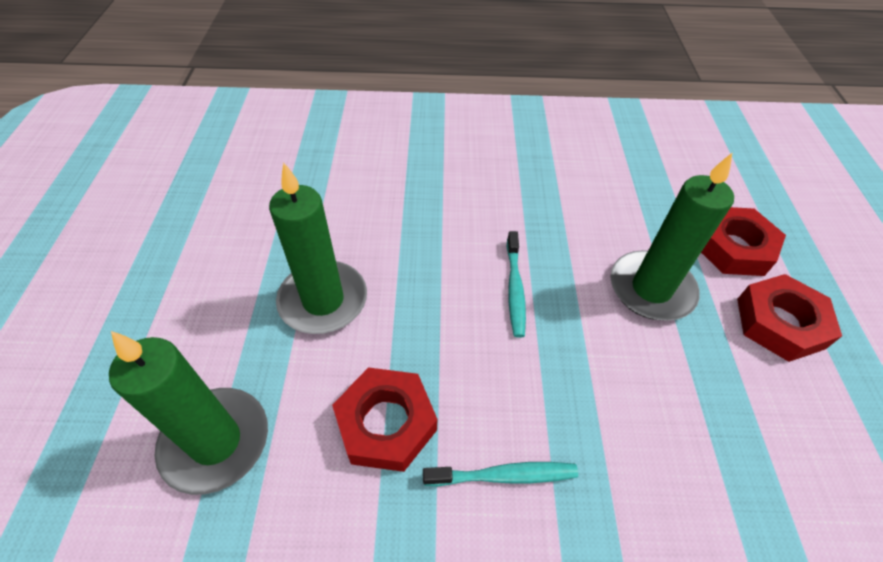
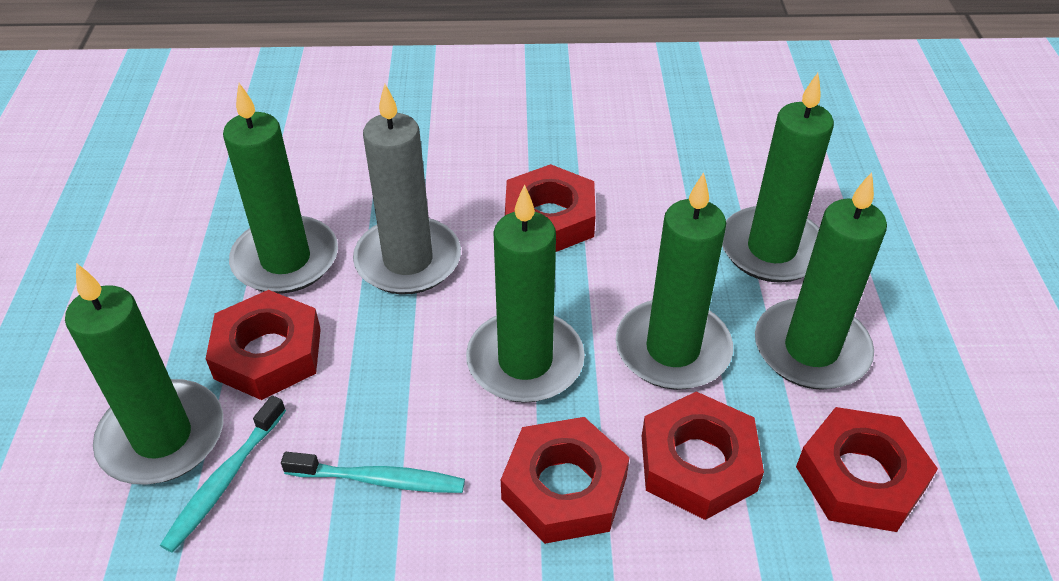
green candle: 3 -> 6
grey candle: 0 -> 1
red nut: 3 -> 5

